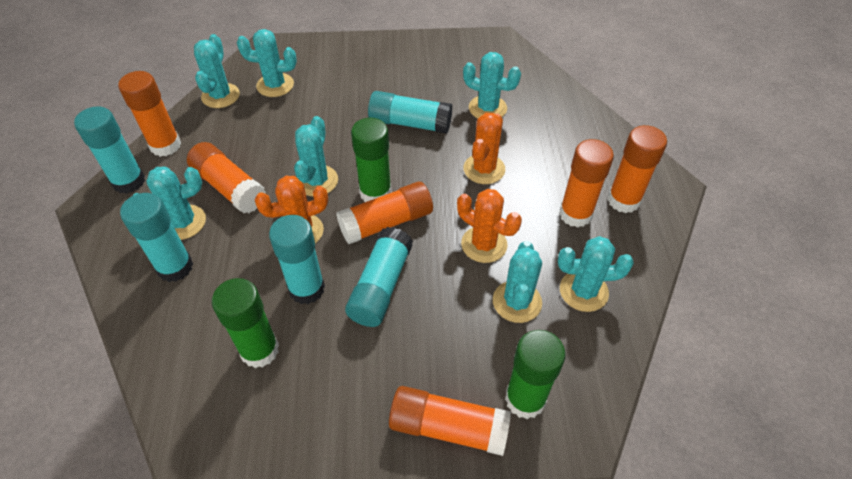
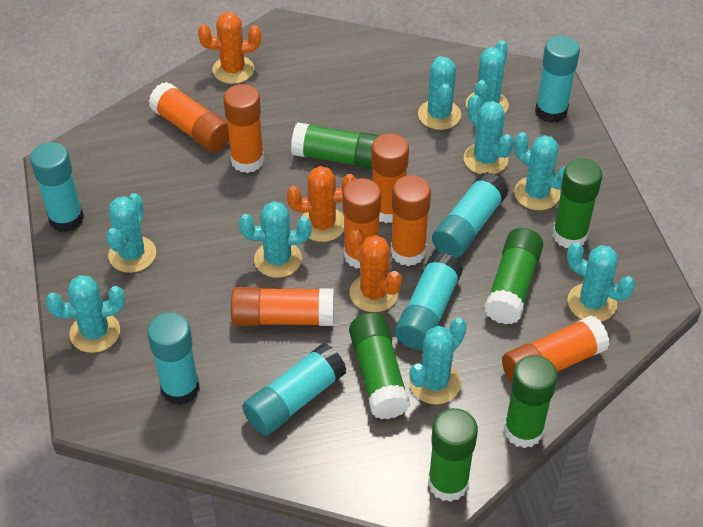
green glue stick: 3 -> 6
orange glue stick: 6 -> 7
turquoise cactus: 7 -> 9
turquoise glue stick: 5 -> 6

